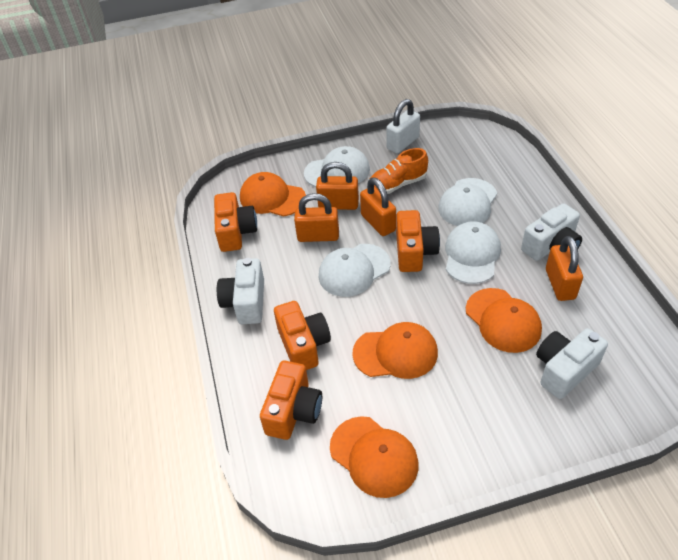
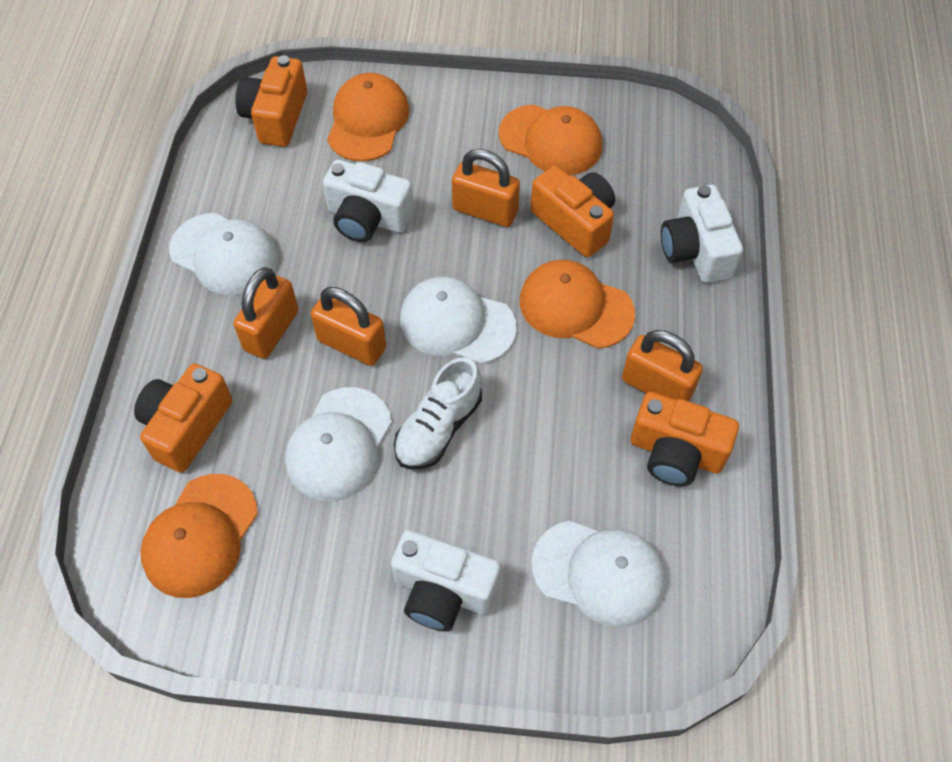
orange shoe: 1 -> 0
white padlock: 1 -> 0
white shoe: 0 -> 1

